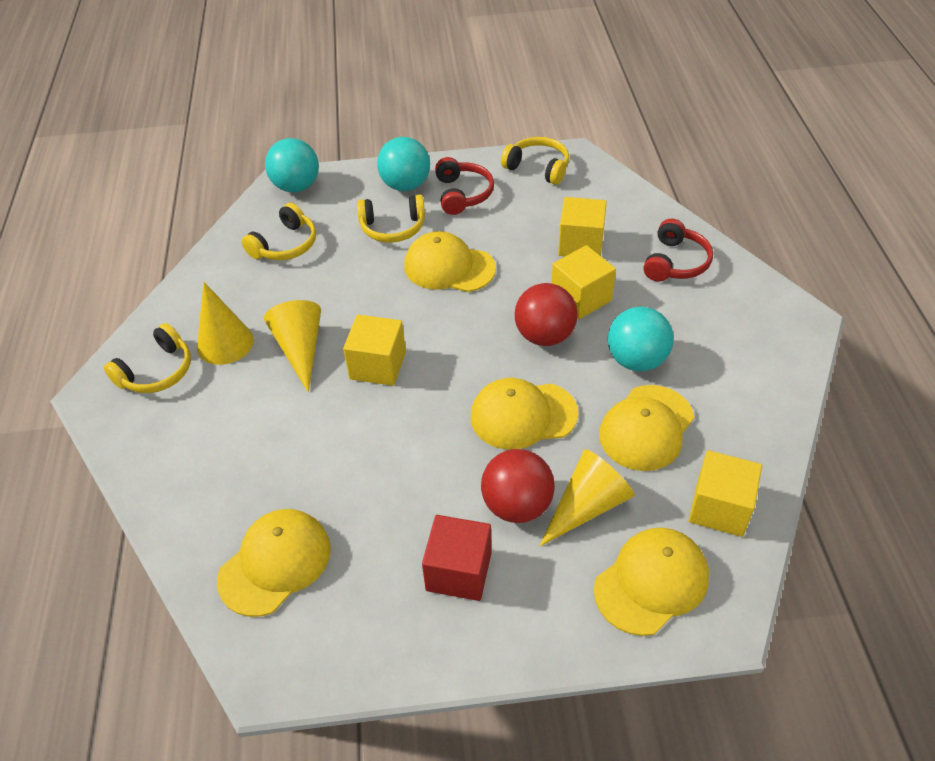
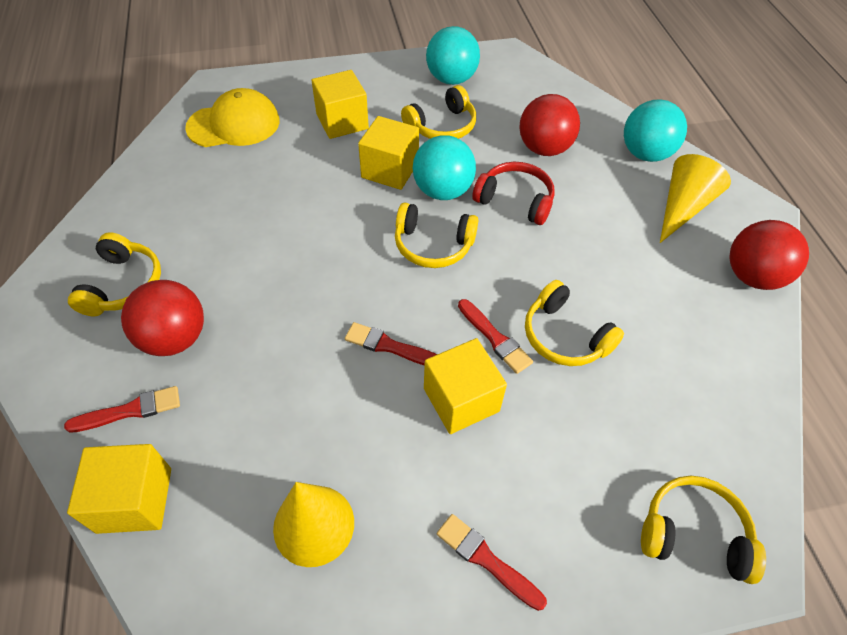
red ball: 2 -> 3
red brush: 0 -> 4
red cube: 1 -> 0
red headphones: 2 -> 1
yellow cap: 5 -> 1
yellow cone: 3 -> 2
yellow headphones: 4 -> 5

